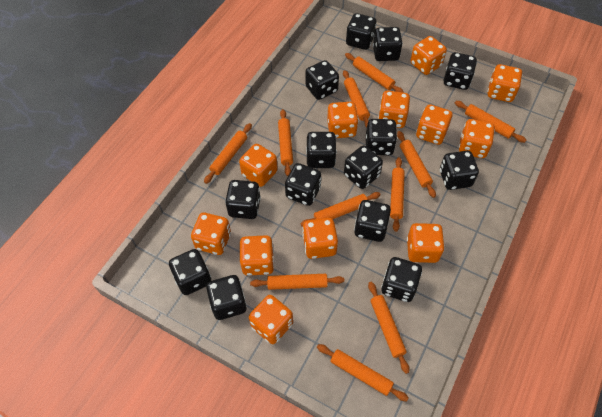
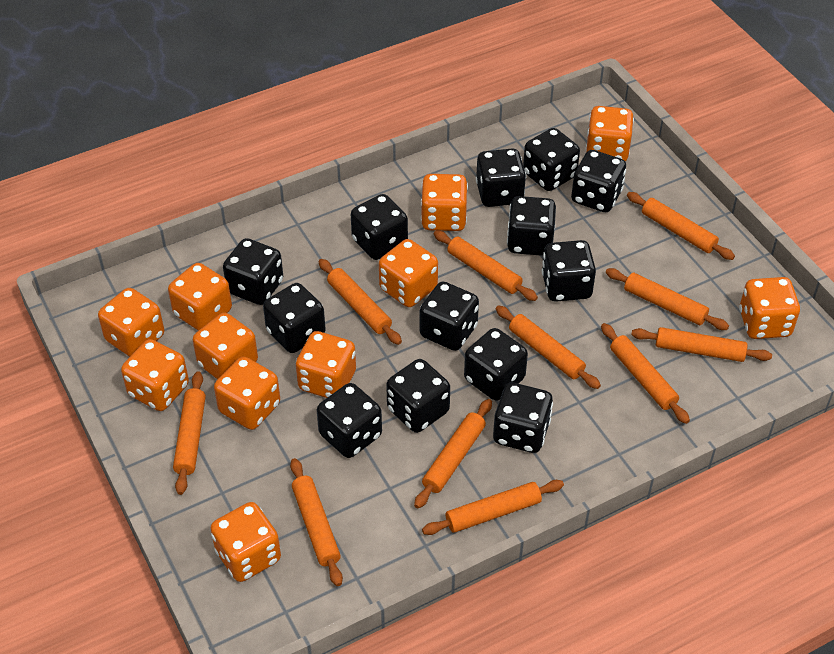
black dice: 14 -> 13
orange dice: 12 -> 11

